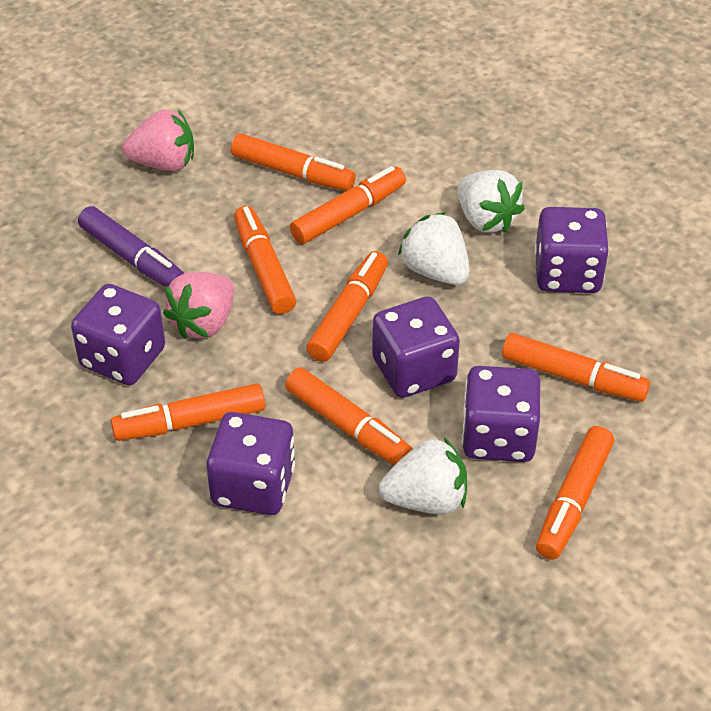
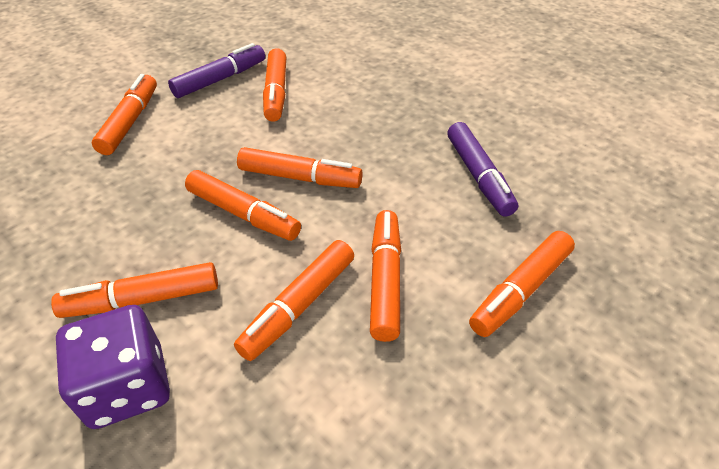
pink strawberry: 2 -> 0
purple dice: 5 -> 1
purple marker: 1 -> 2
white strawberry: 3 -> 0

